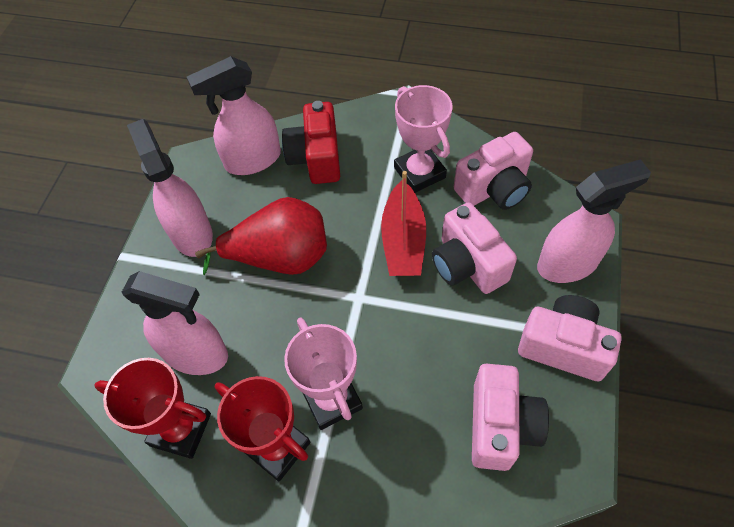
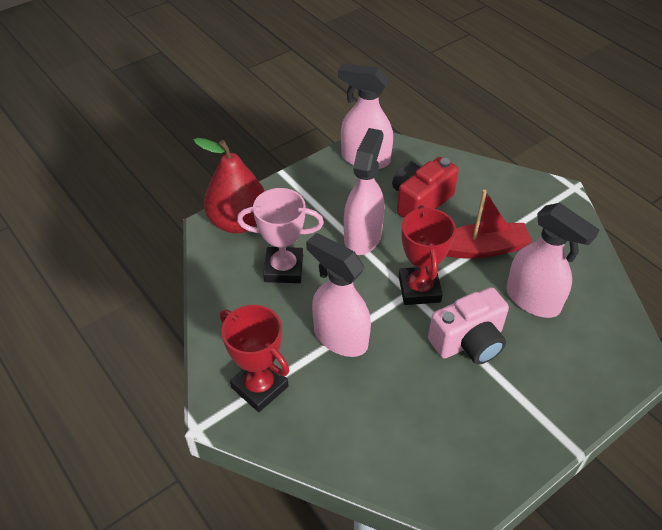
pink camera: 4 -> 1
pink trophy: 2 -> 1

